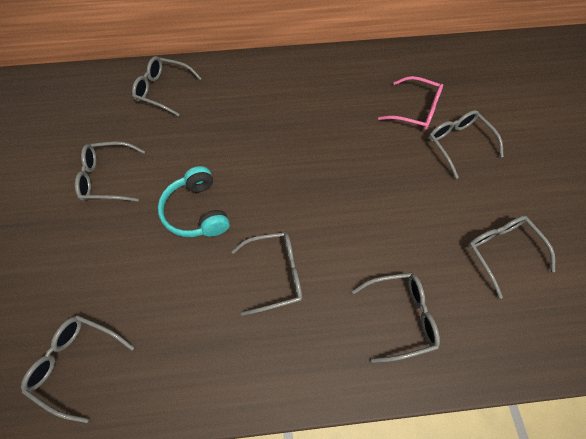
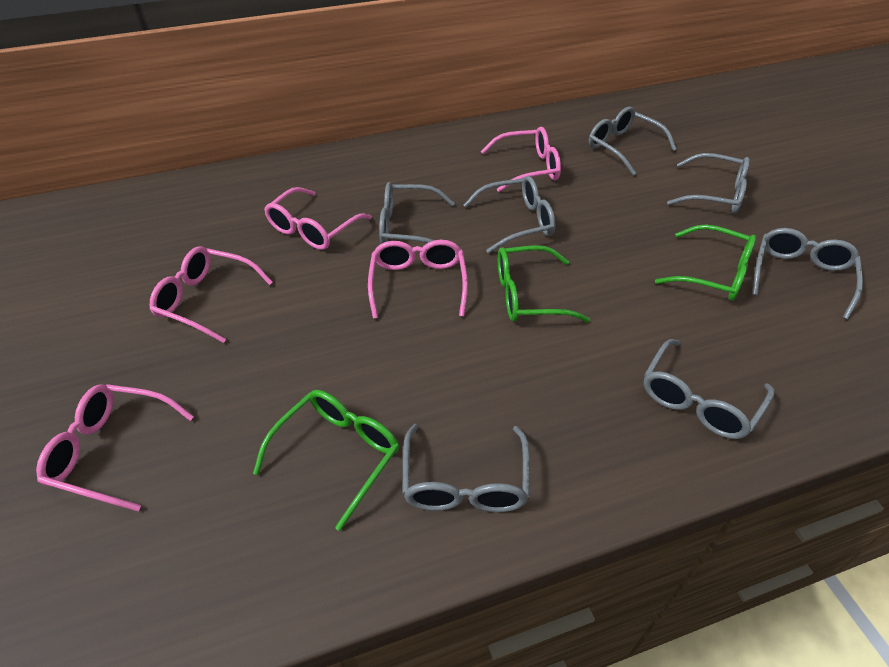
green glasses: 0 -> 3
pink glasses: 1 -> 5
turquoise headphones: 1 -> 0

